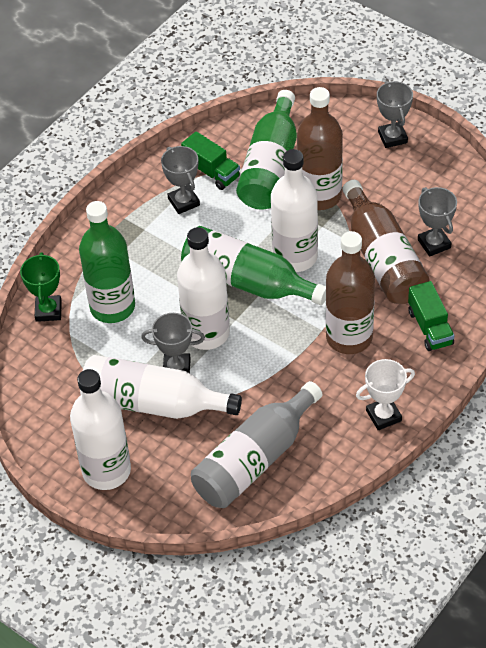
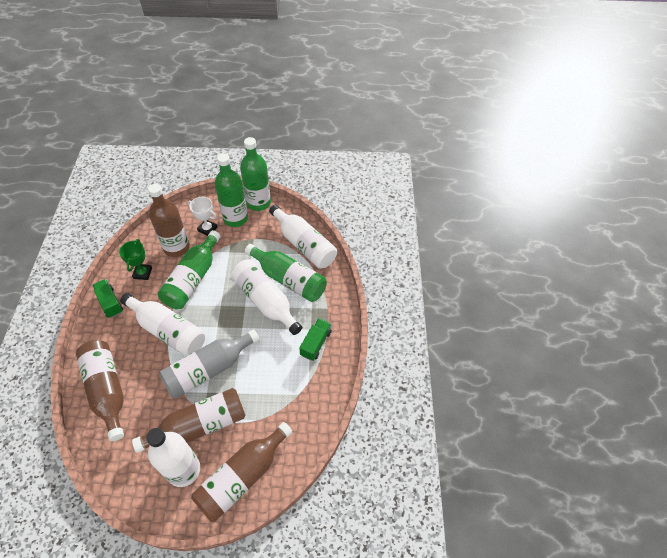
brown bottle: 3 -> 4
green bottle: 3 -> 4
grey trophy: 4 -> 0

